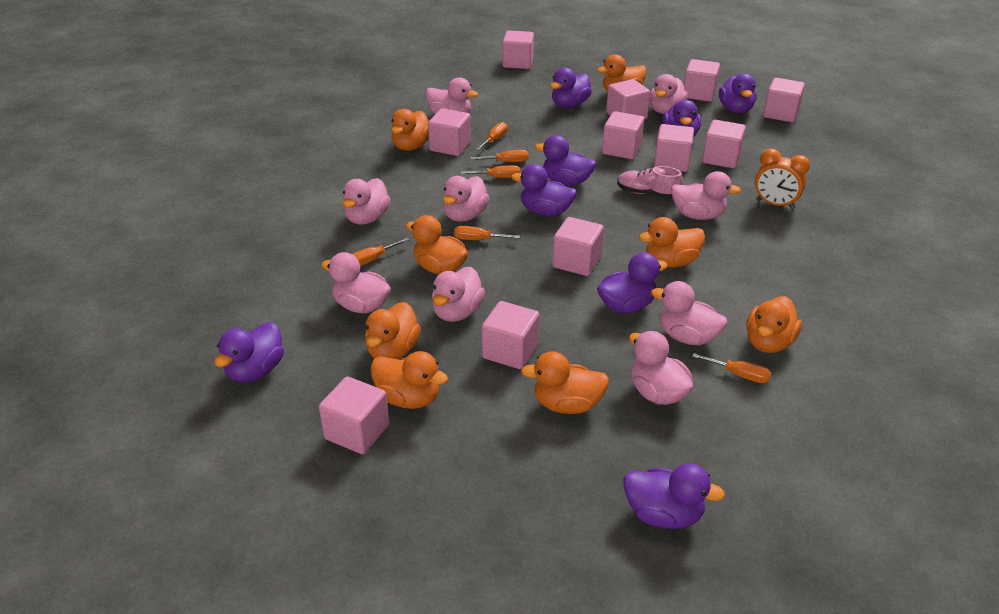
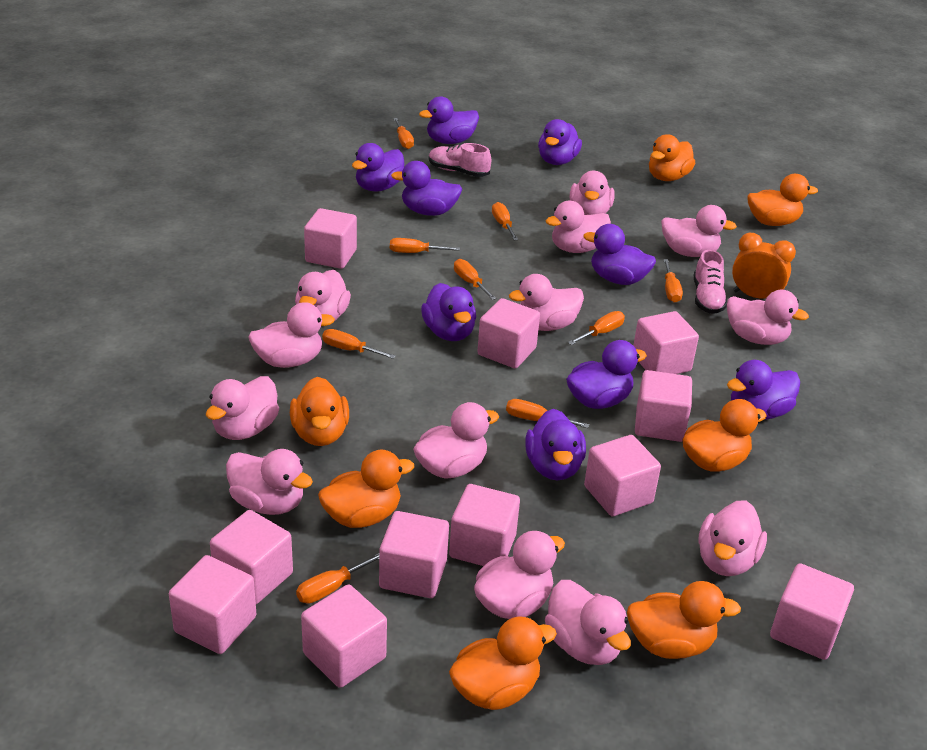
orange duck: 8 -> 7
orange screwdriver: 6 -> 9
pink duck: 9 -> 13
pink shoe: 1 -> 2
purple duck: 8 -> 9

